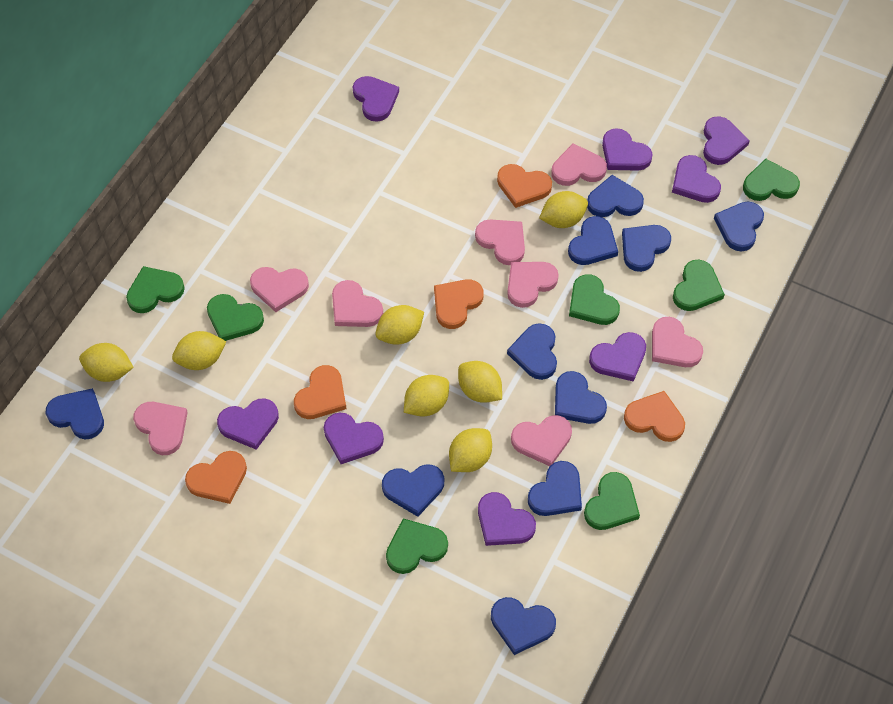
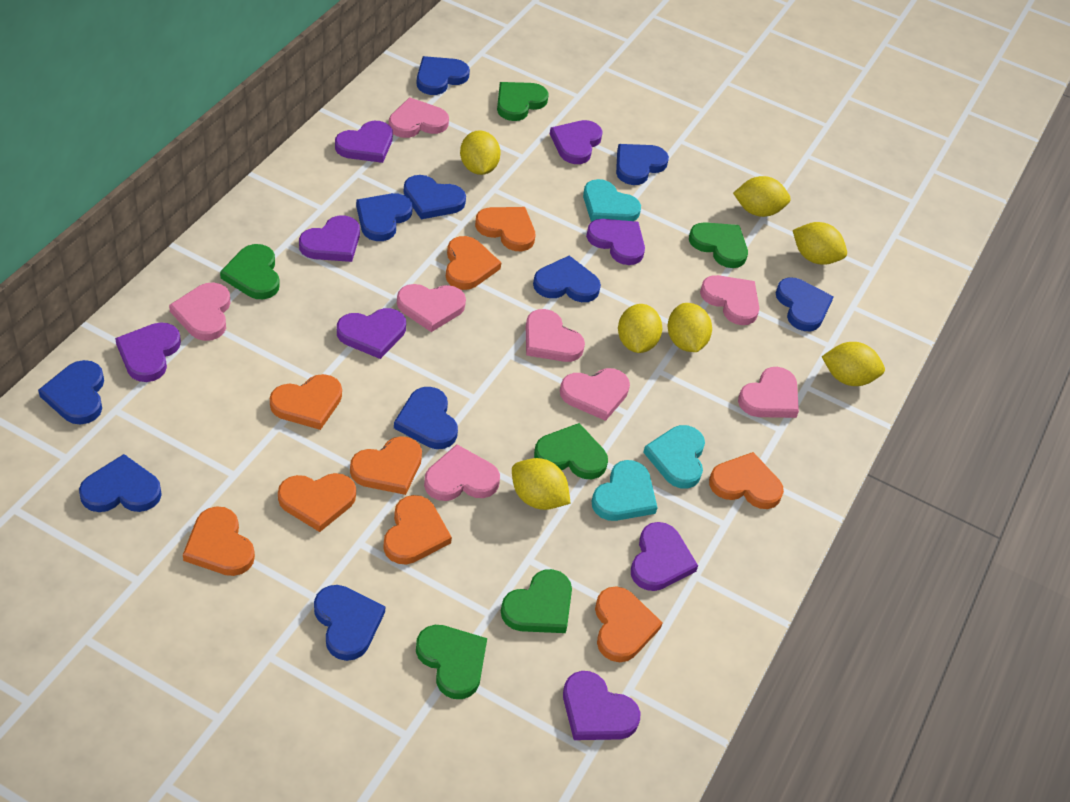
green heart: 7 -> 6
orange heart: 5 -> 9
turquoise heart: 0 -> 3

